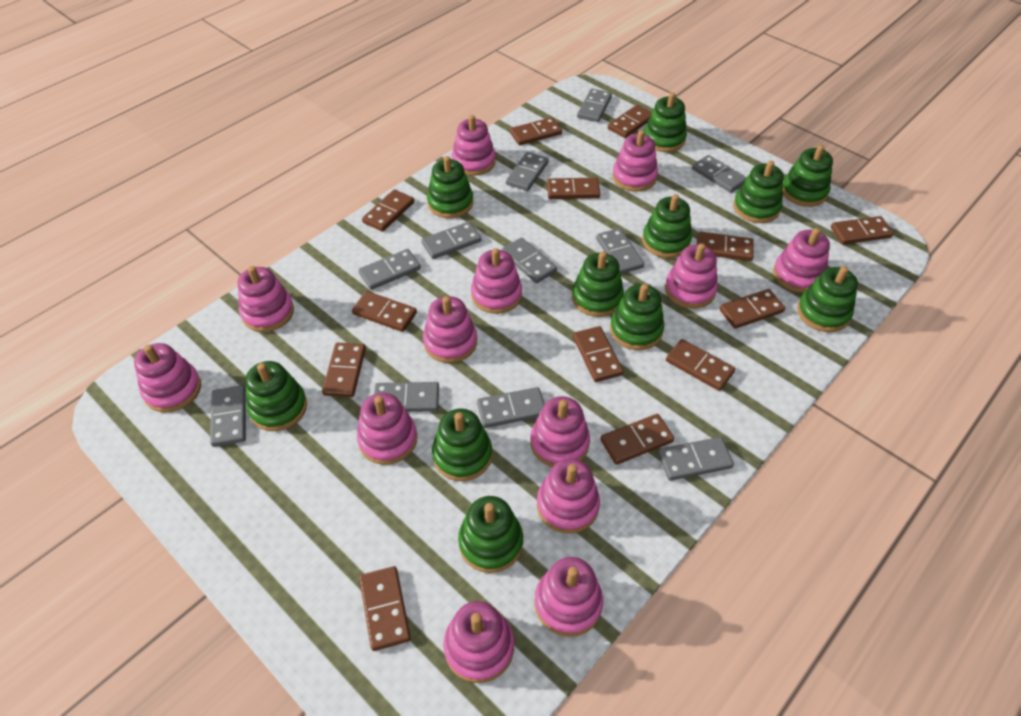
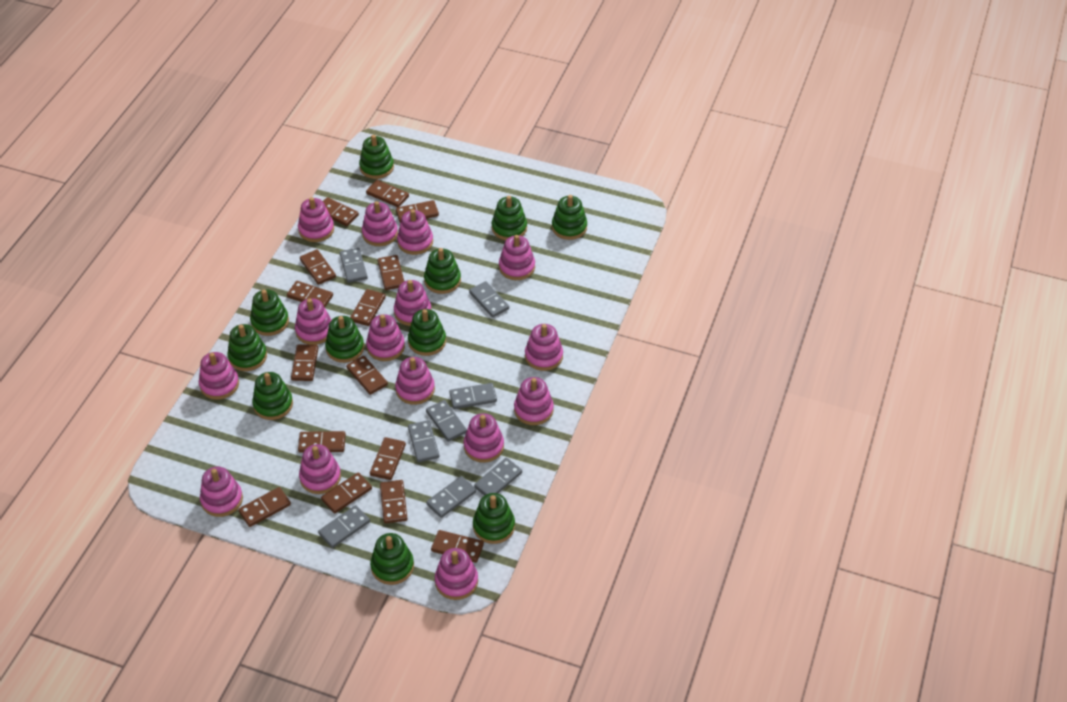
brown domino: 13 -> 15
grey domino: 11 -> 8
pink stacking toy: 13 -> 15

